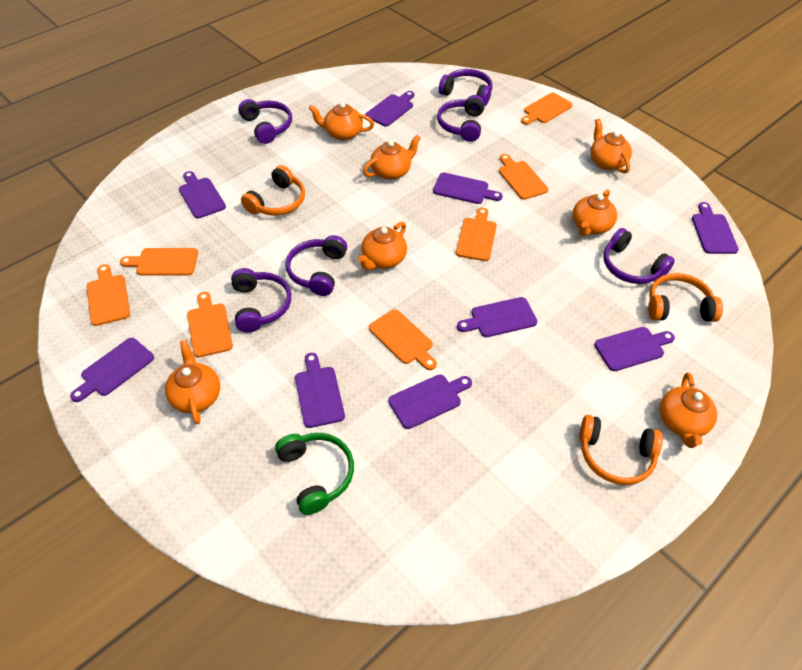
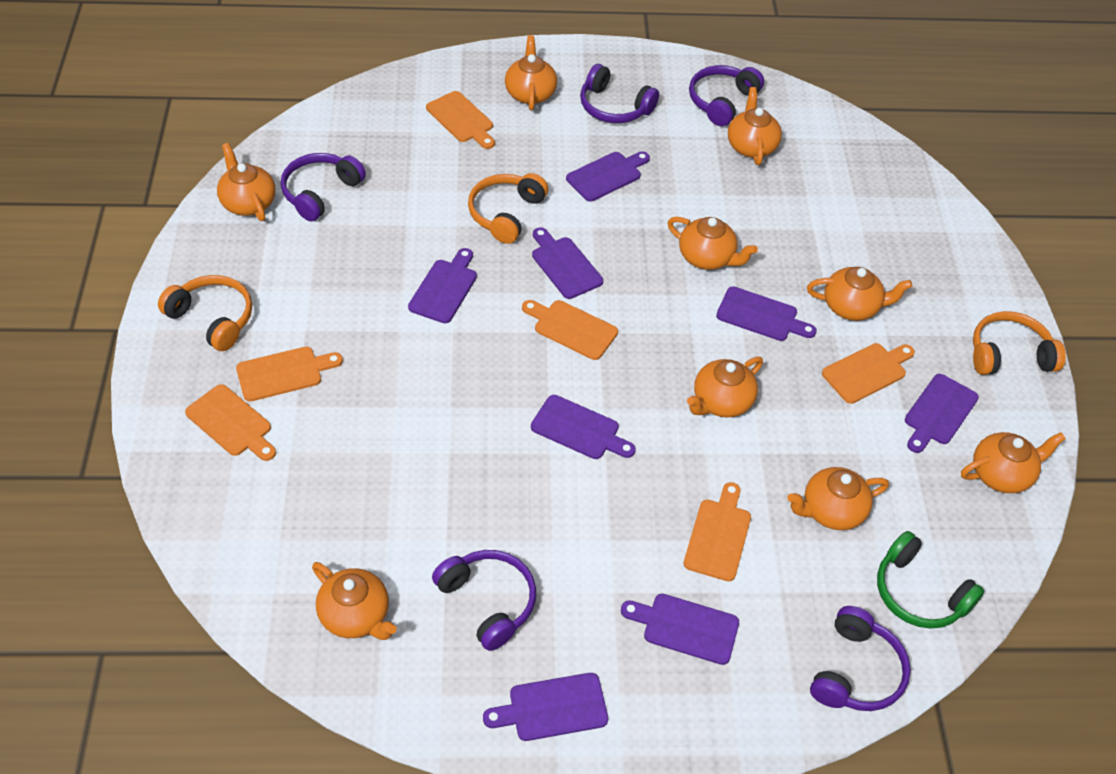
orange cutting board: 7 -> 6
orange teapot: 7 -> 9
purple cutting board: 9 -> 8
purple headphones: 6 -> 5

